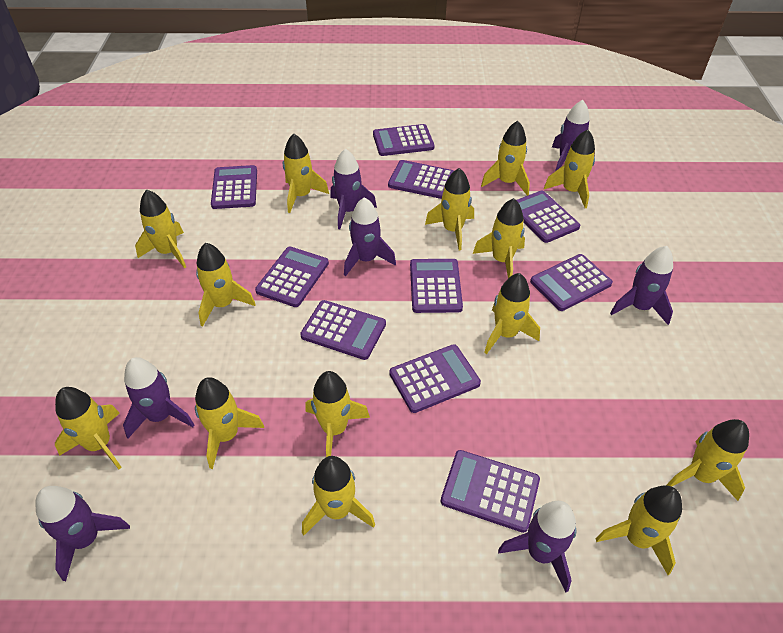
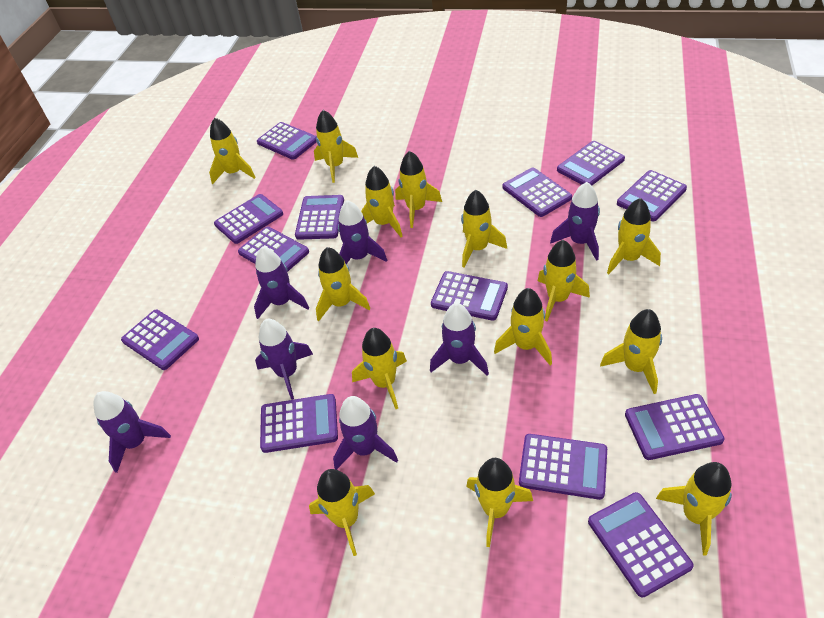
purple calculator: 10 -> 13

